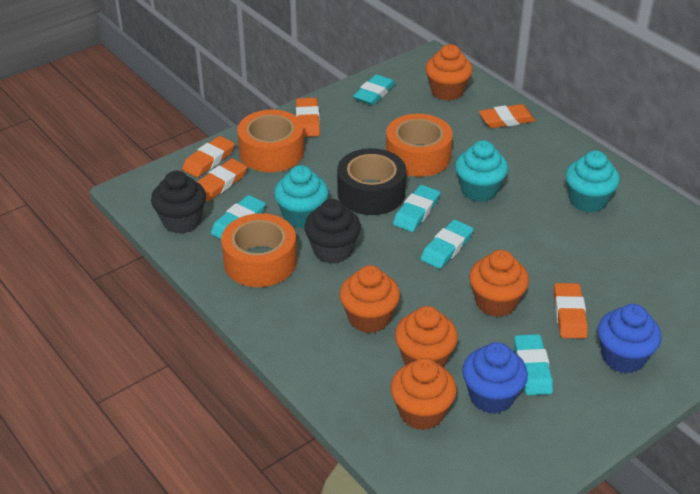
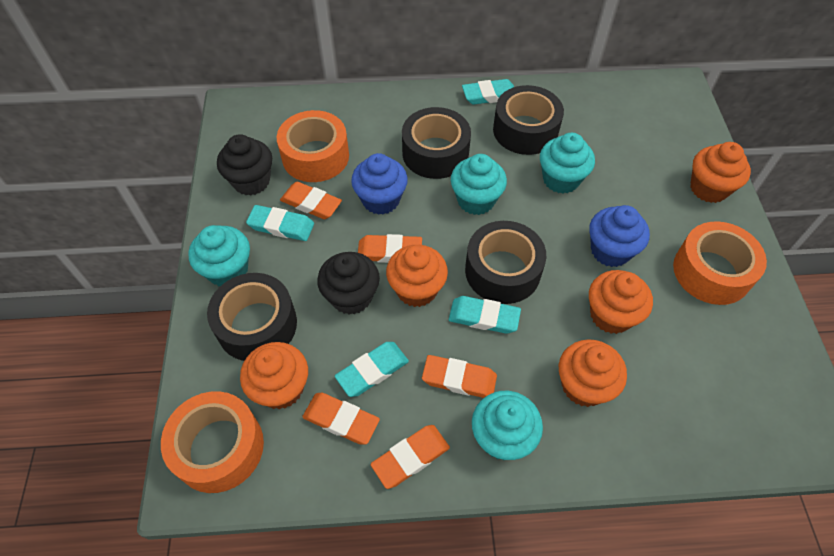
black tape: 1 -> 4
turquoise cupcake: 3 -> 4
turquoise eraser: 5 -> 4

